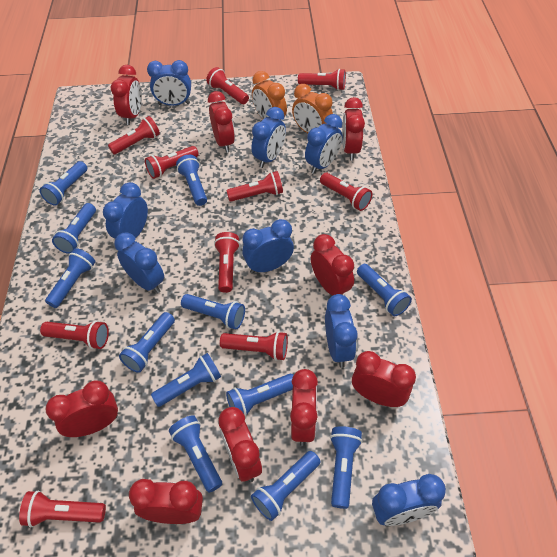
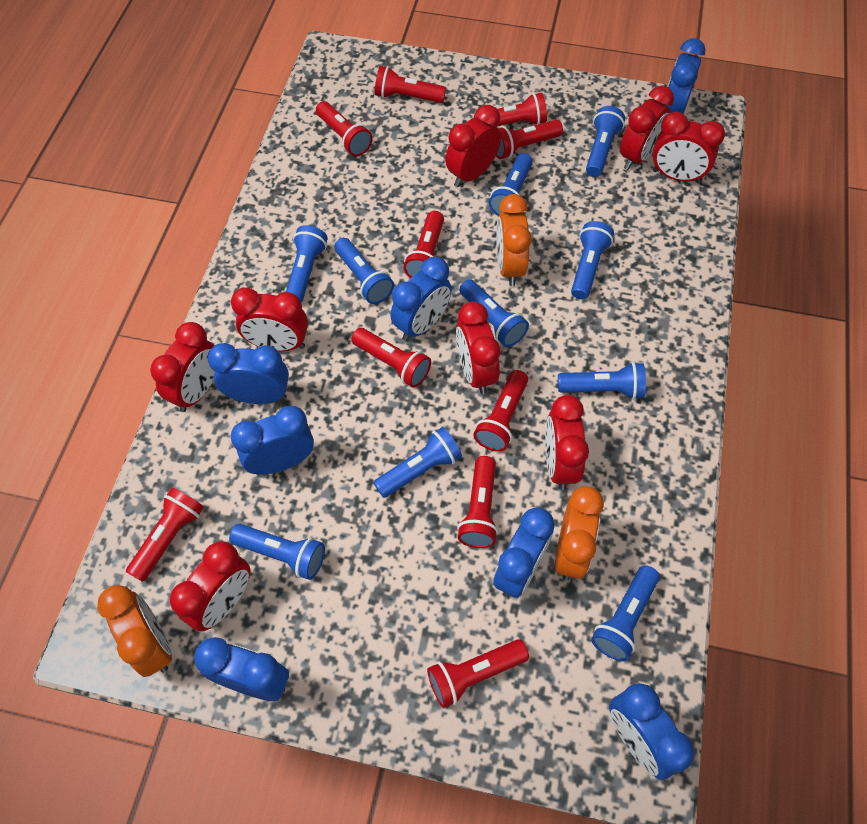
blue clock: 8 -> 7
blue flashlight: 12 -> 10
orange clock: 2 -> 3
red clock: 9 -> 8

